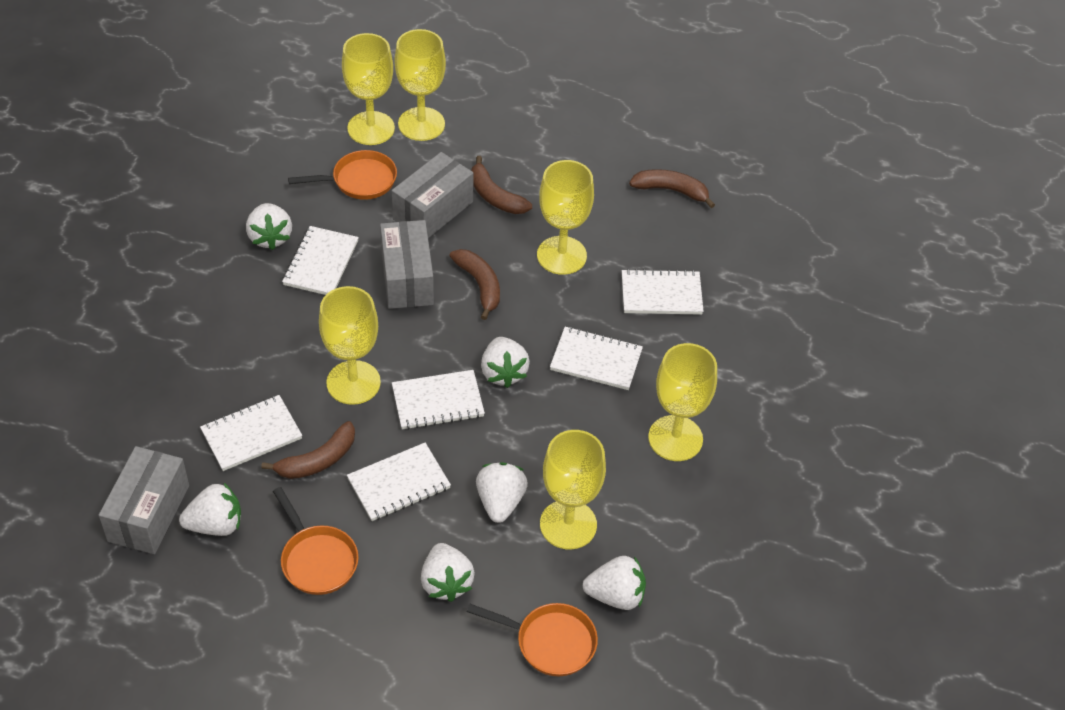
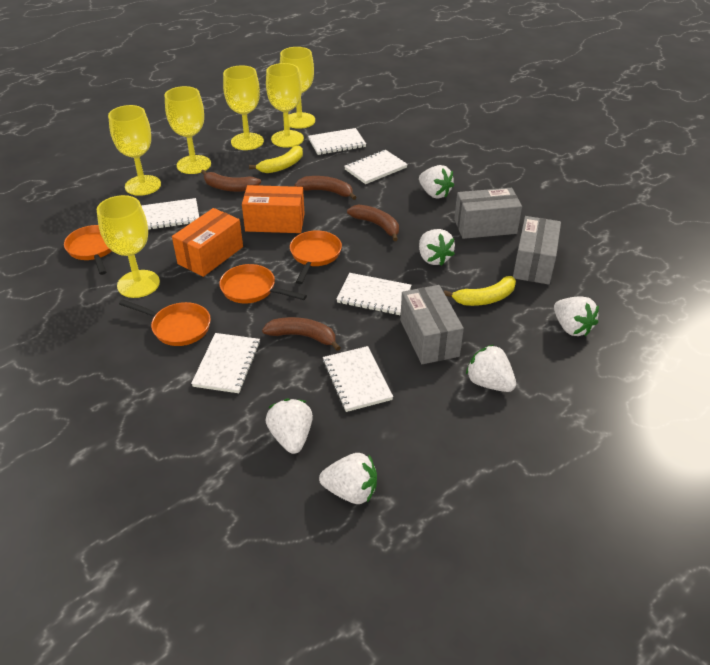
orange box: 0 -> 2
orange pan: 3 -> 4
yellow banana: 0 -> 2

